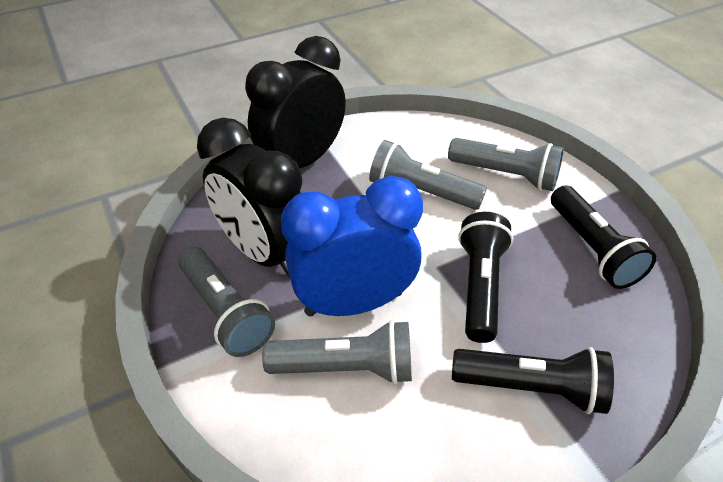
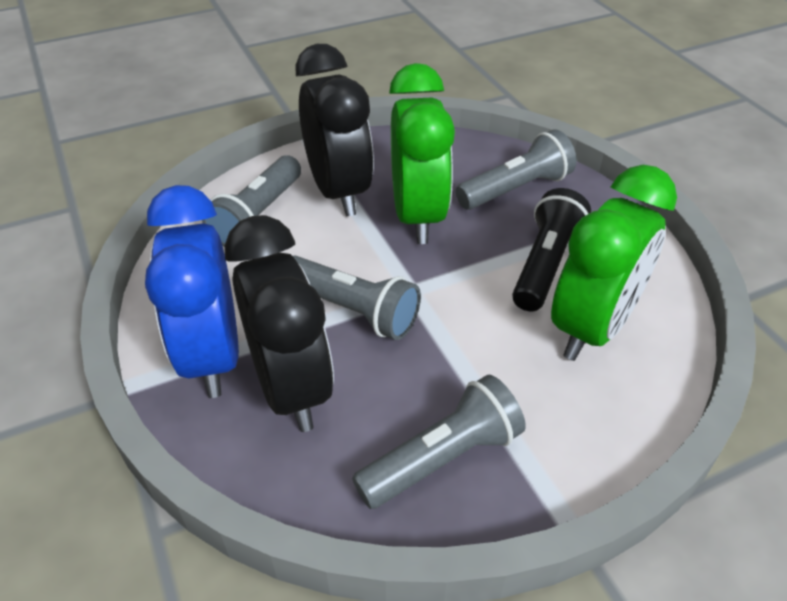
black flashlight: 3 -> 1
green clock: 0 -> 2

